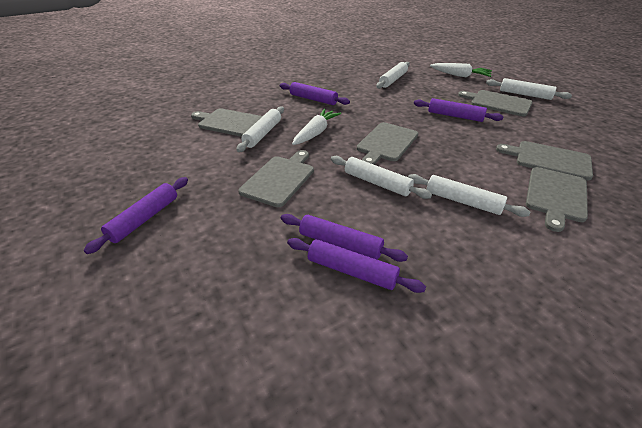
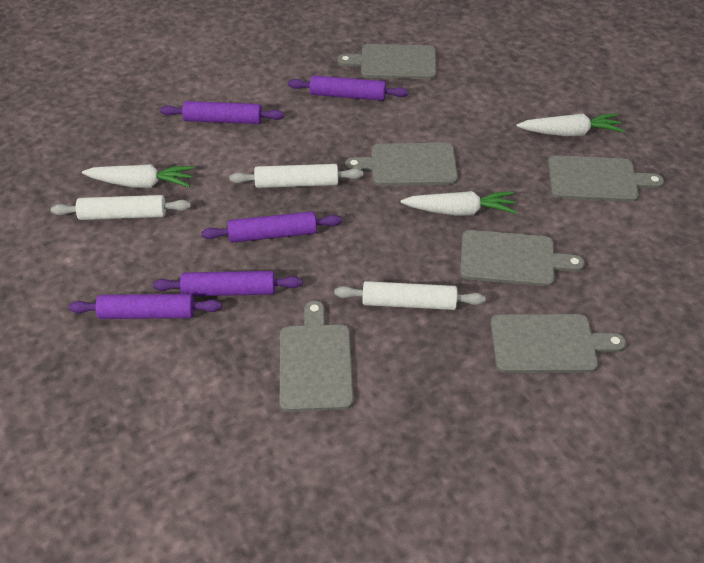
white carrot: 2 -> 3
white rolling pin: 5 -> 3

